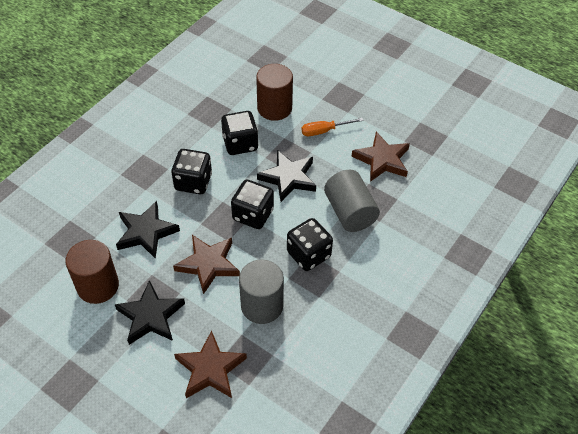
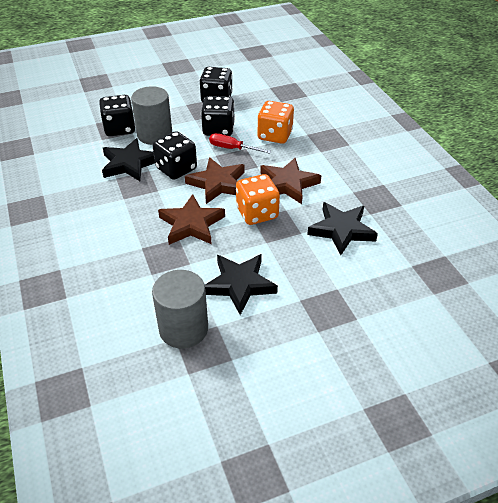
brown cylinder: 2 -> 0
orange dice: 0 -> 2
orange screwdriver: 1 -> 0
red screwdriver: 0 -> 1

